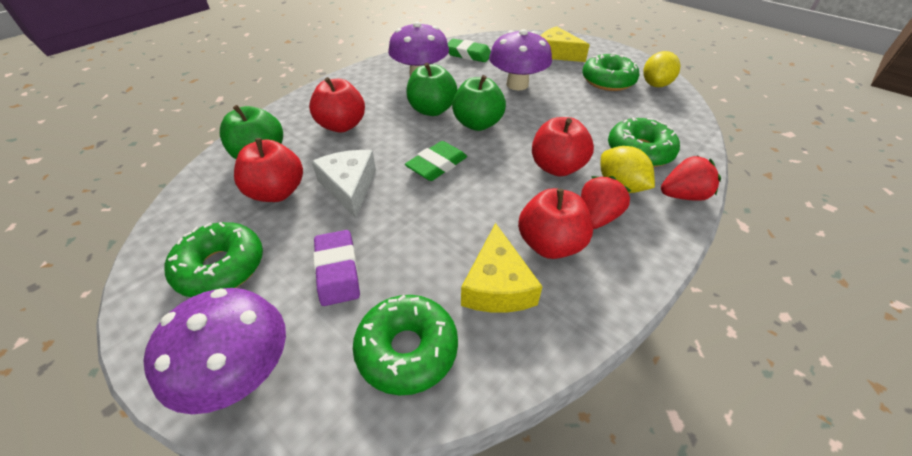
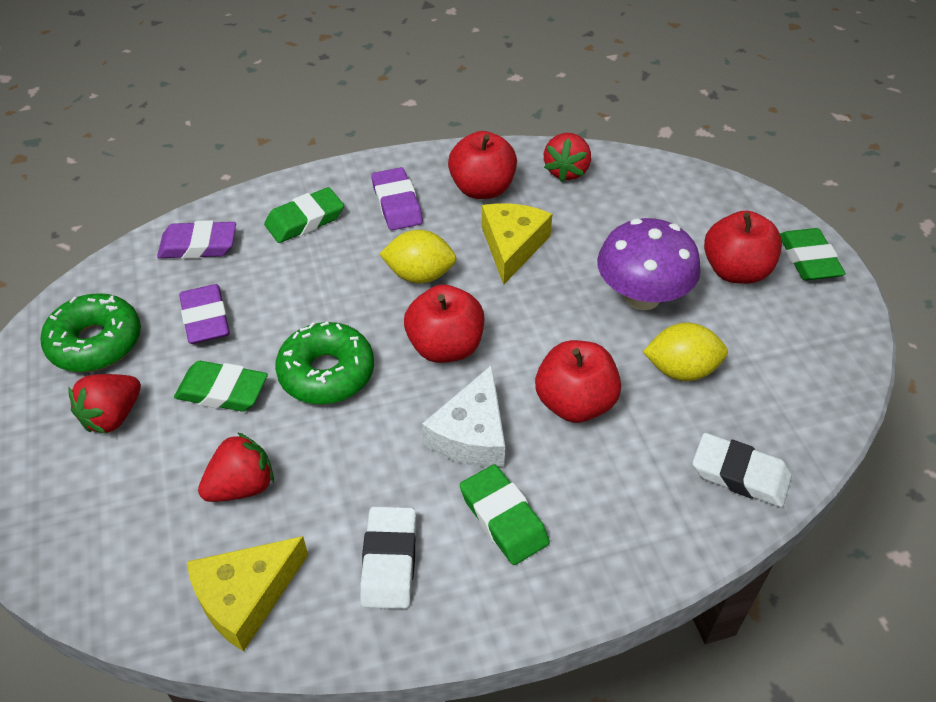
green apple: 3 -> 0
green donut: 4 -> 2
green eraser: 2 -> 4
purple eraser: 1 -> 3
purple mushroom: 3 -> 1
red strawberry: 2 -> 3
white eraser: 0 -> 2

